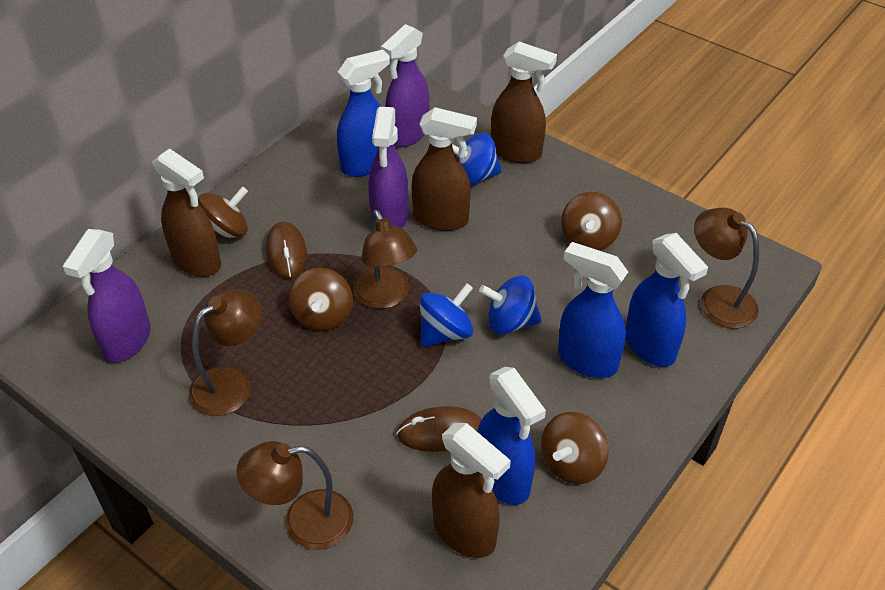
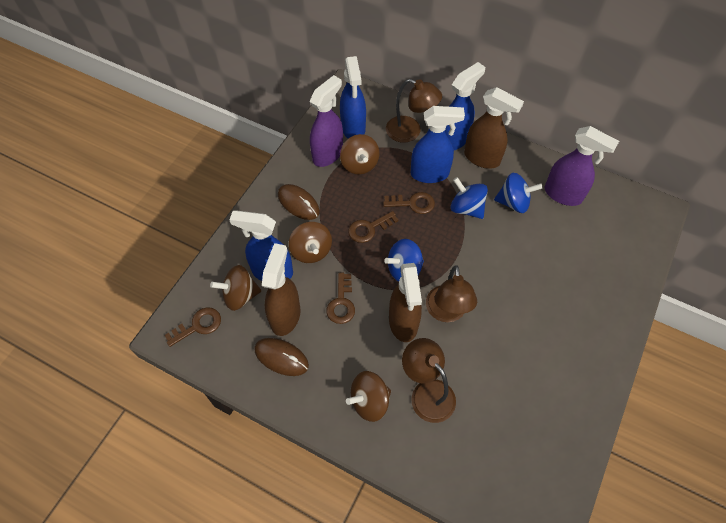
brown key: 0 -> 4
brown lamp: 4 -> 3
brown spray bottle: 4 -> 3
purple spray bottle: 3 -> 2

